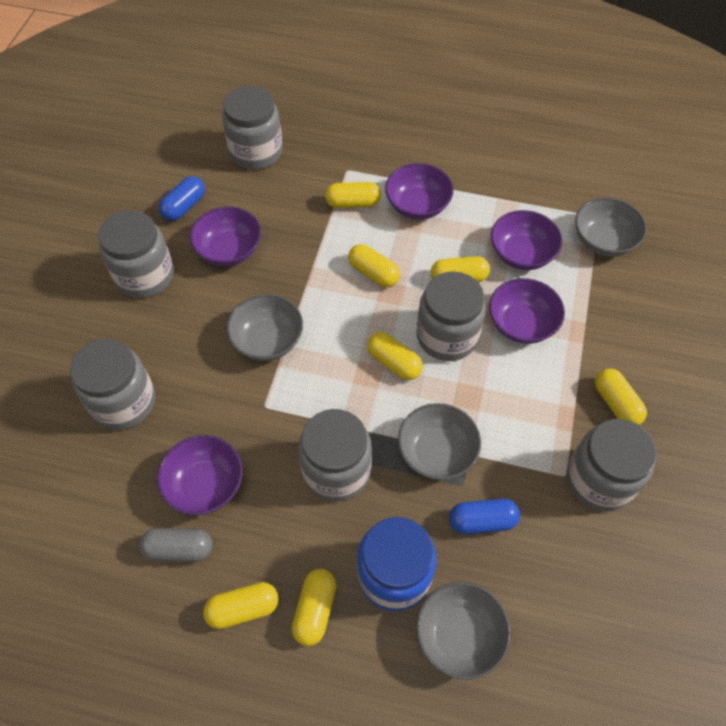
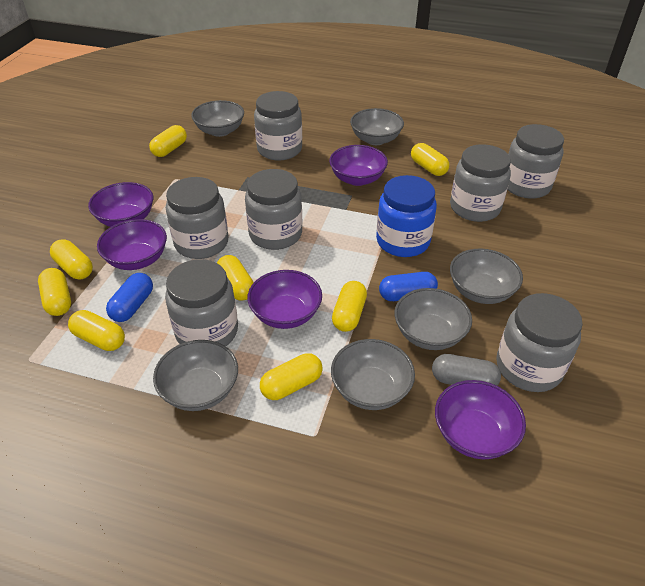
grey bowl: 4 -> 6
grey jar: 6 -> 7
yellow capsule: 7 -> 8

